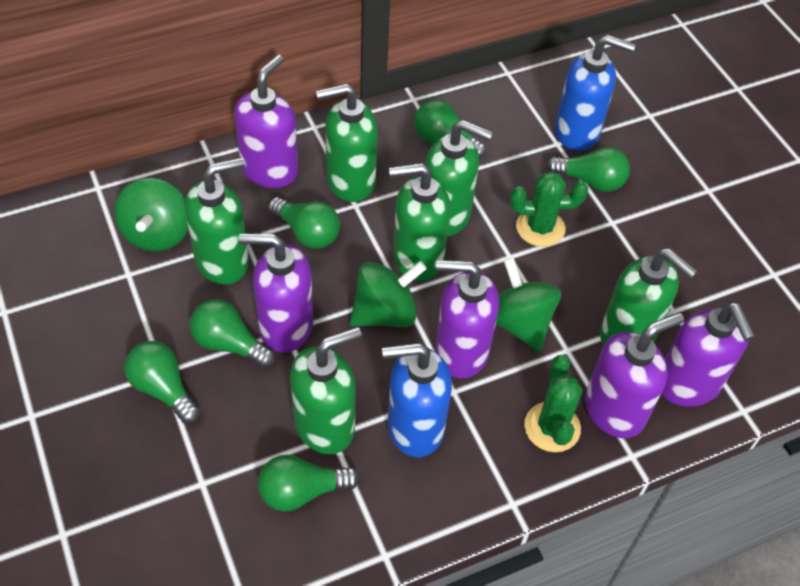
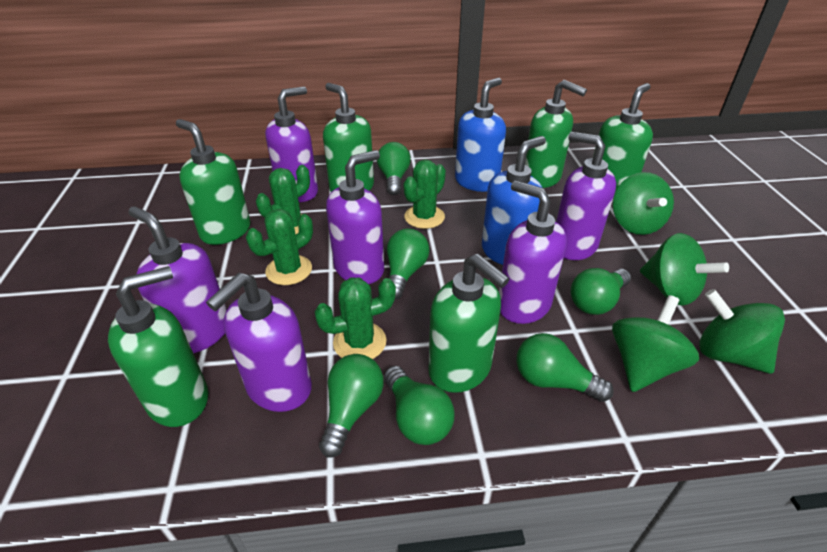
green cactus: 2 -> 4
green spinning top: 3 -> 4
purple soap dispenser: 5 -> 6

